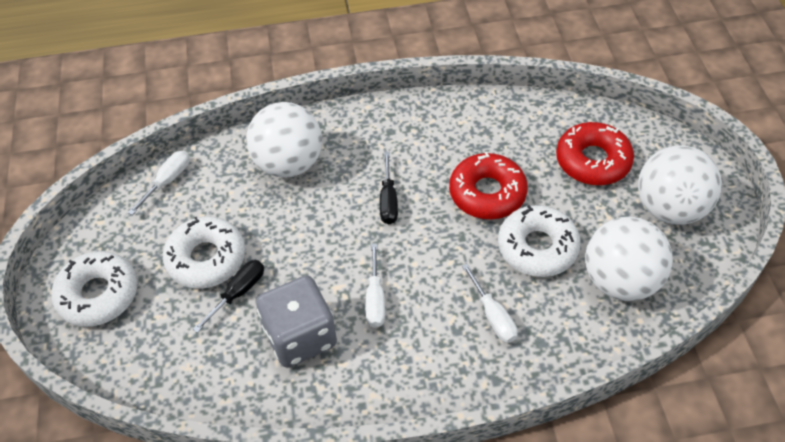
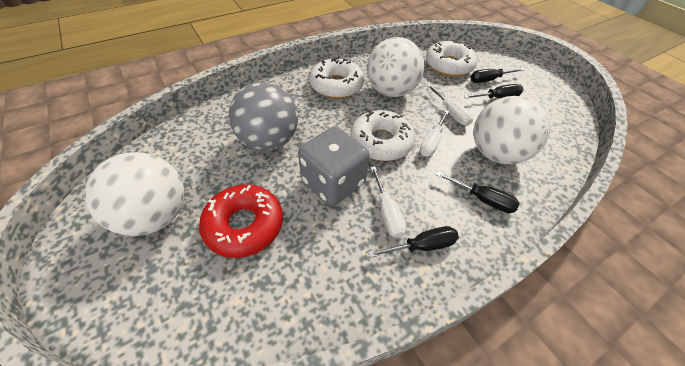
black screwdriver: 2 -> 4
grey ball: 0 -> 1
red donut: 2 -> 1

